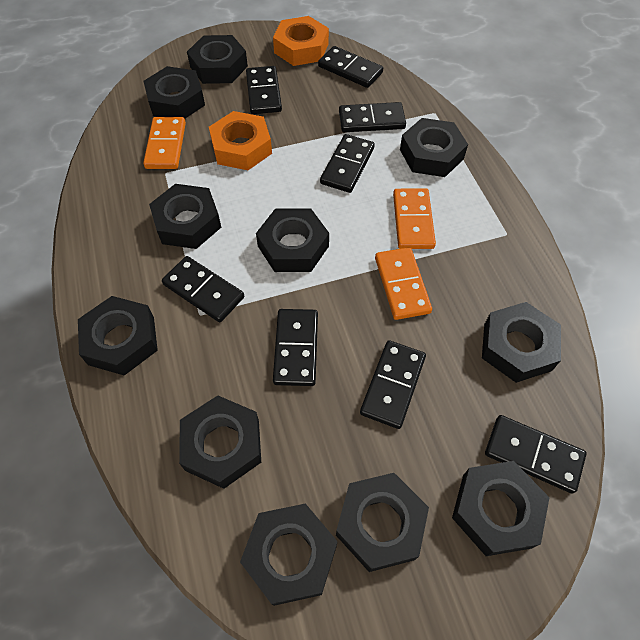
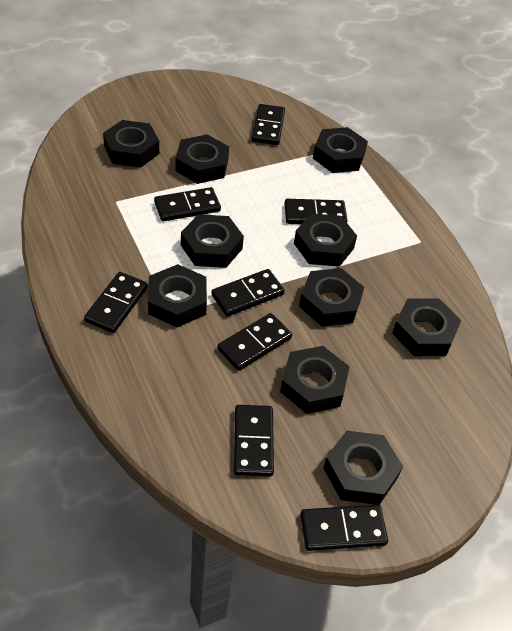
black nut: 11 -> 10
orange domino: 3 -> 0
orange nut: 2 -> 0

